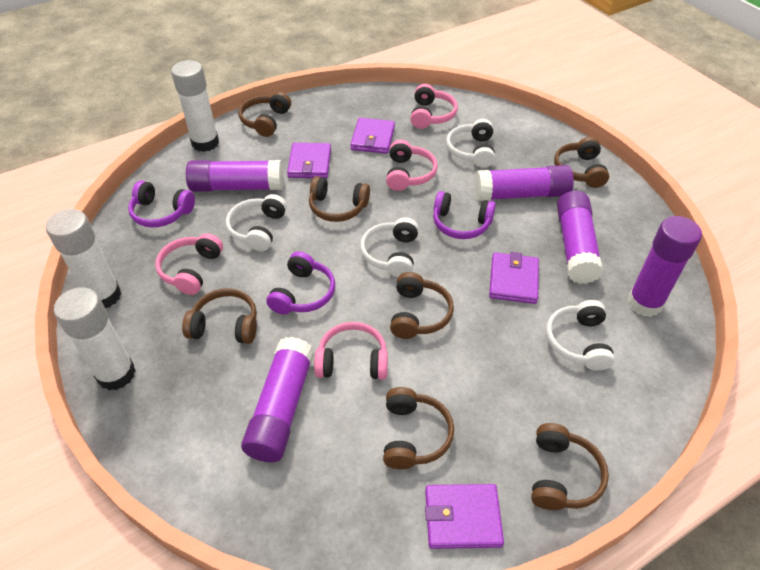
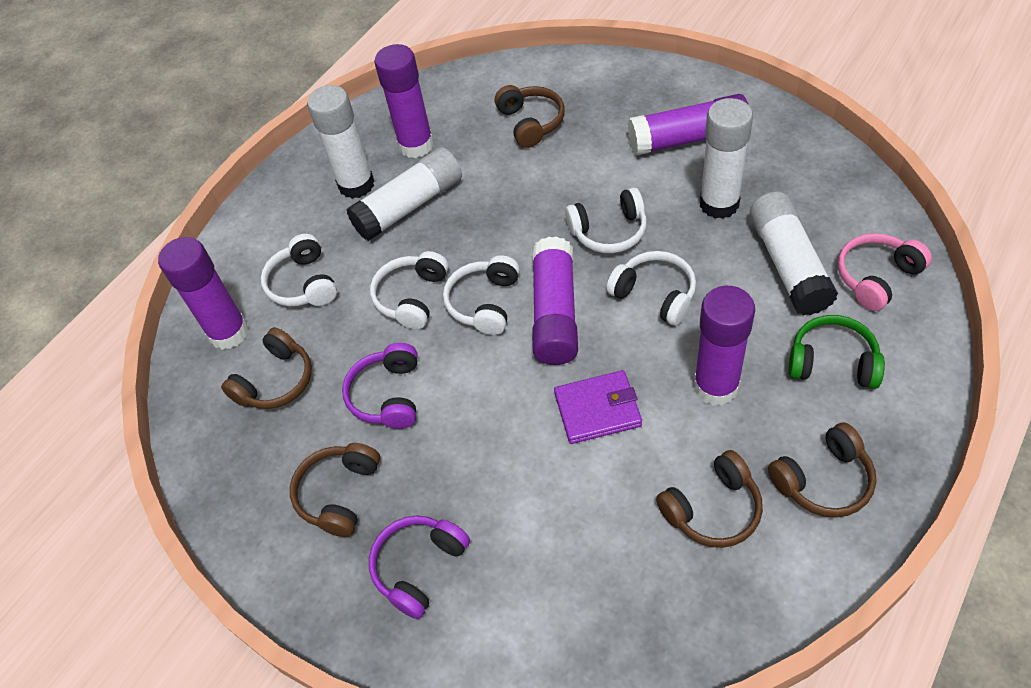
brown headphones: 7 -> 5
green headphones: 0 -> 1
pink headphones: 4 -> 1
purple headphones: 3 -> 2
purple wallet: 4 -> 1
white glue stick: 3 -> 4
white headphones: 4 -> 5

